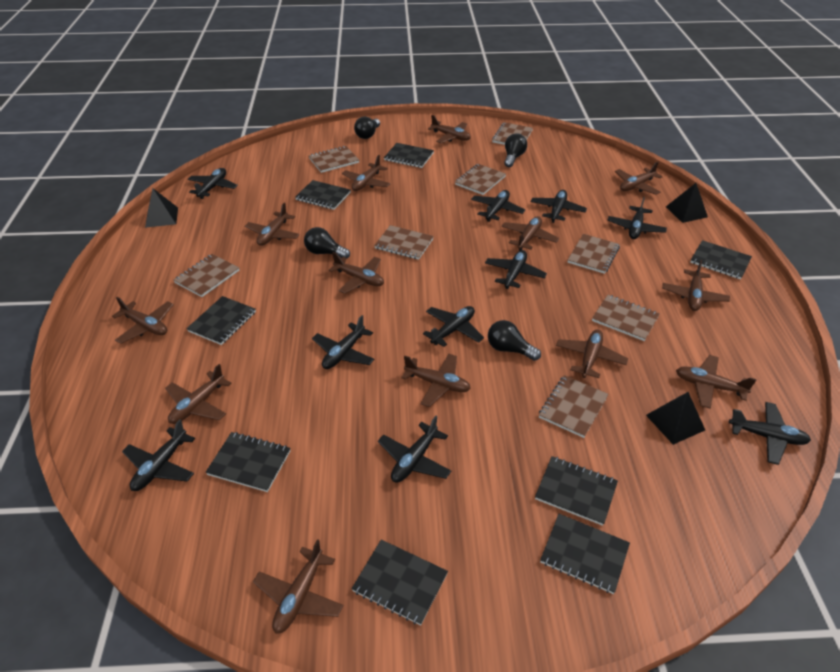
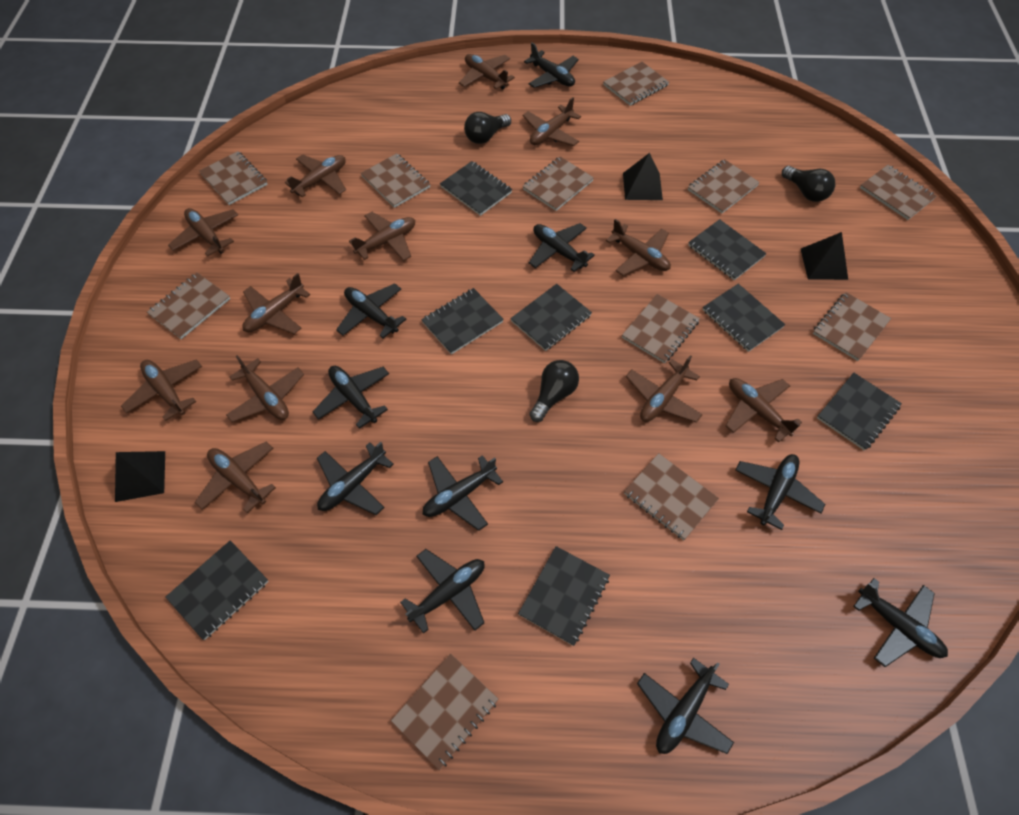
black light bulb: 4 -> 3
brown notebook: 8 -> 11
brown plane: 13 -> 12

